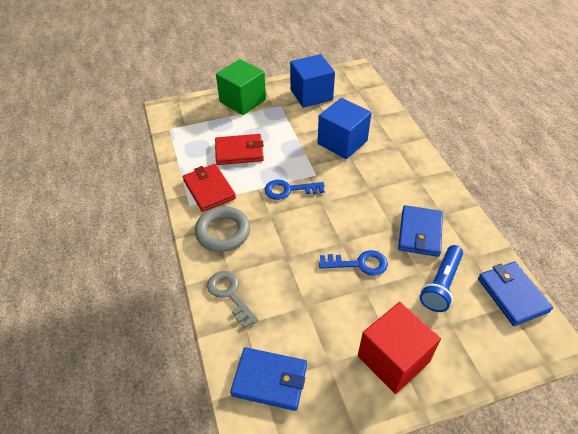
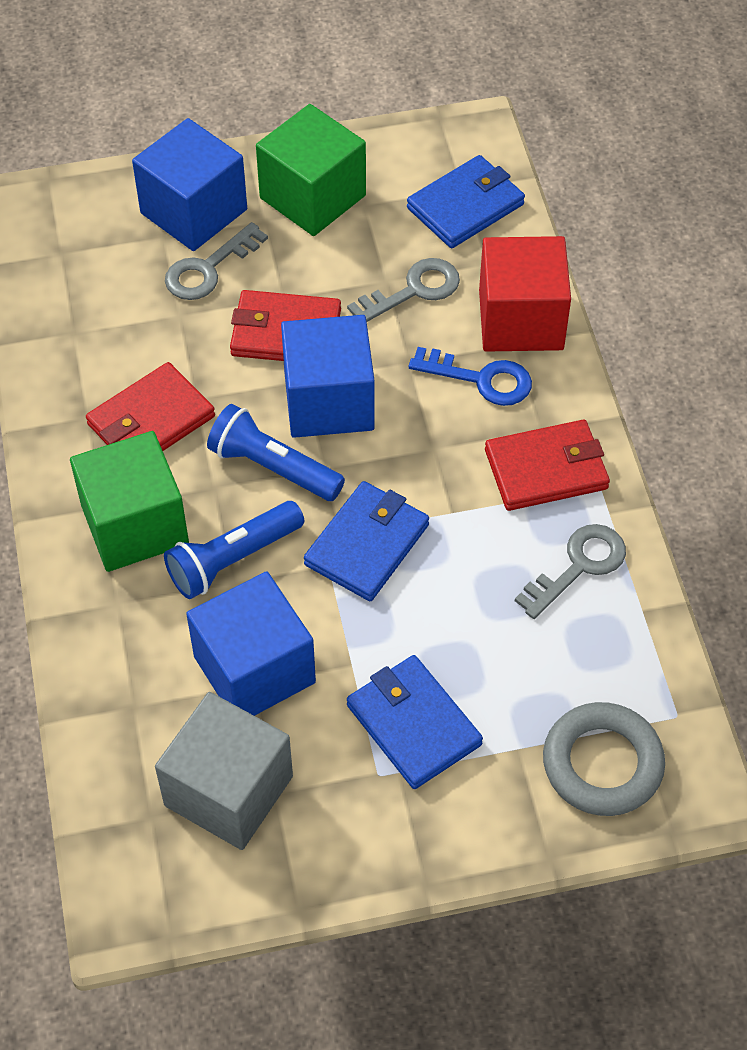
blue cube: 2 -> 3
blue flashlight: 1 -> 2
blue key: 2 -> 1
green cube: 1 -> 2
grey cube: 0 -> 1
grey key: 1 -> 3
red wallet: 2 -> 3

